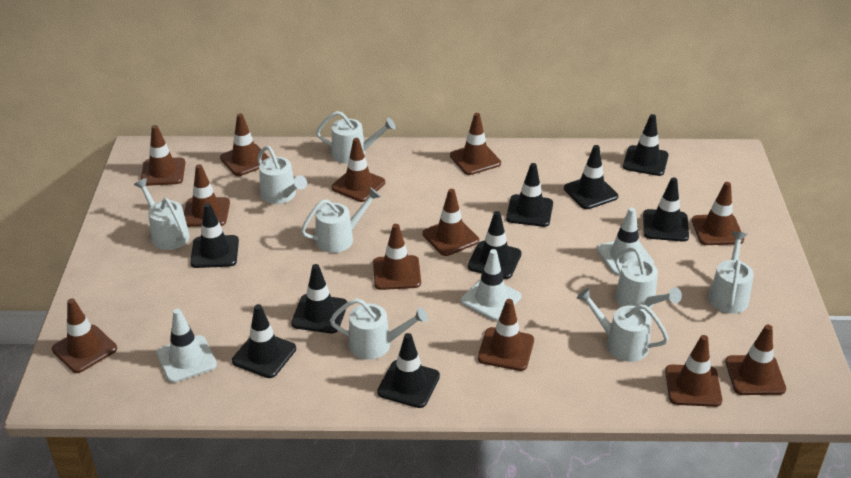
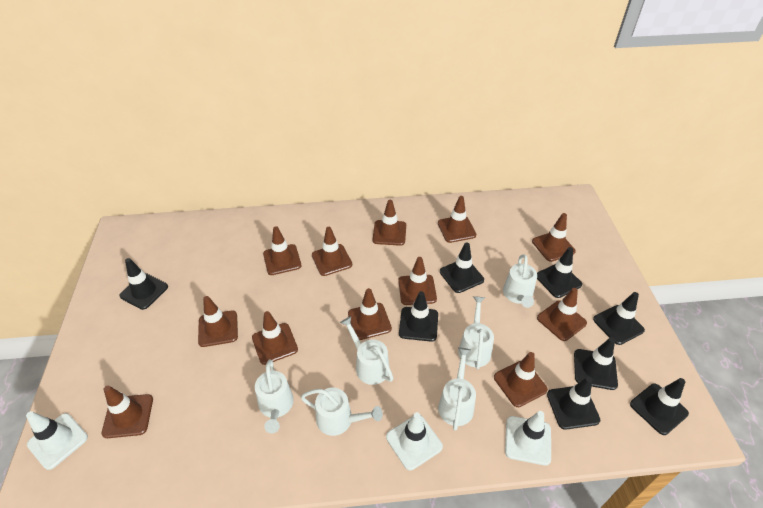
black traffic cone: 9 -> 8
white watering can: 8 -> 6

